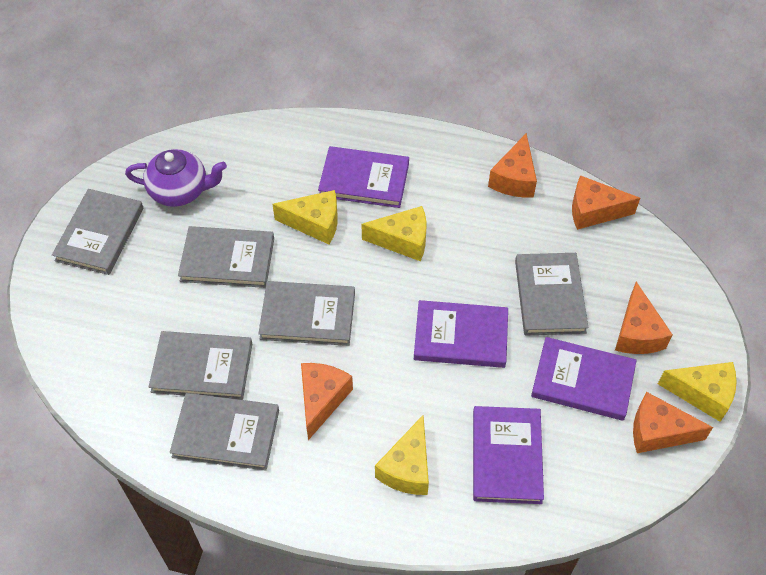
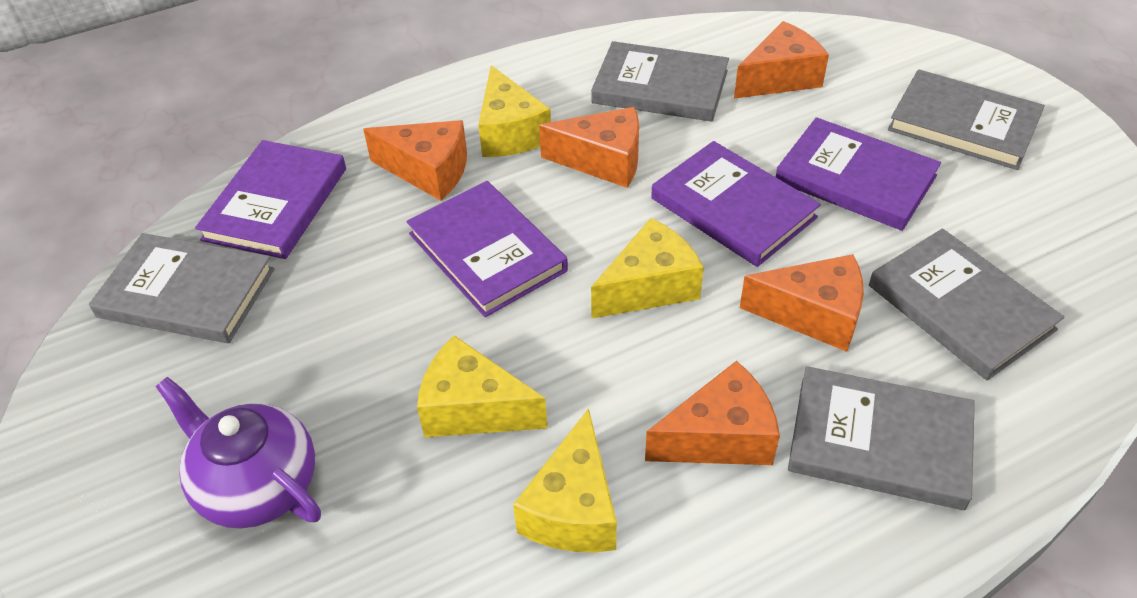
grey book: 6 -> 5

